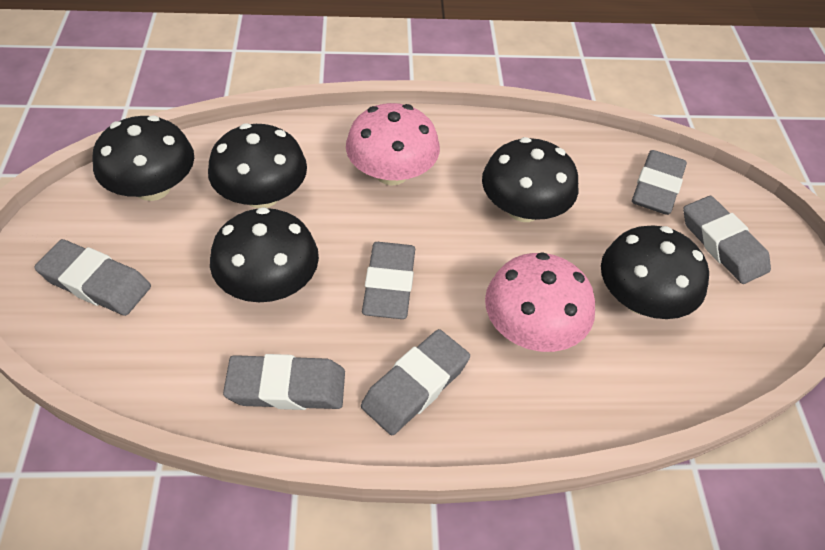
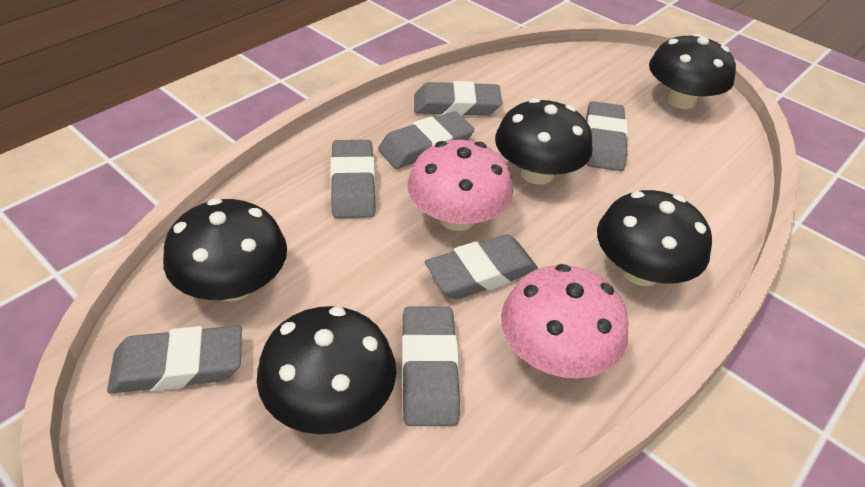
grey eraser: 6 -> 7

